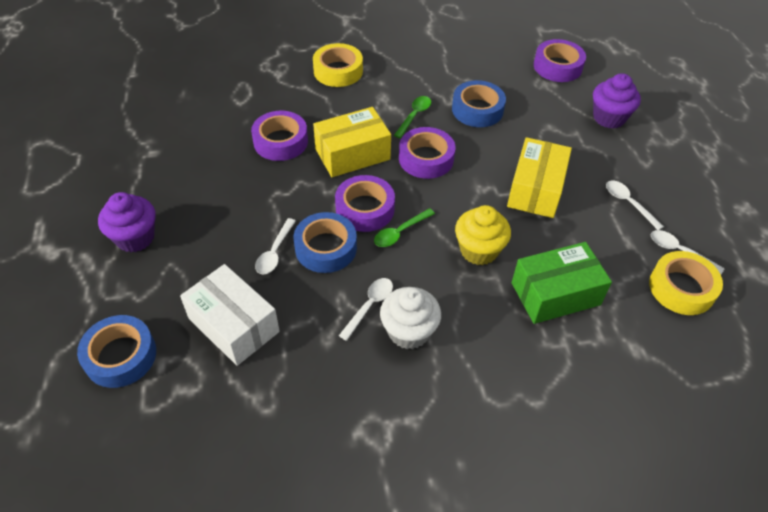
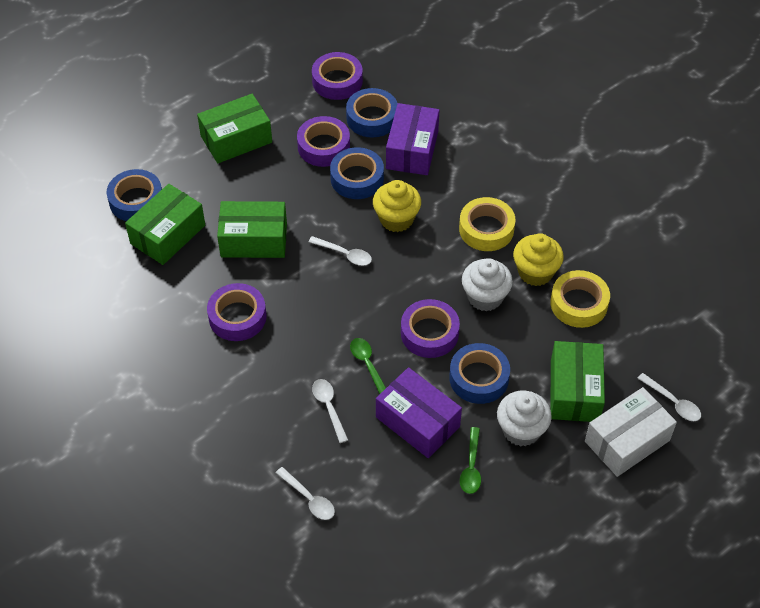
blue tape: 3 -> 4
green box: 1 -> 4
purple box: 0 -> 2
purple cupcake: 2 -> 0
white cupcake: 1 -> 2
yellow box: 2 -> 0
yellow cupcake: 1 -> 2

